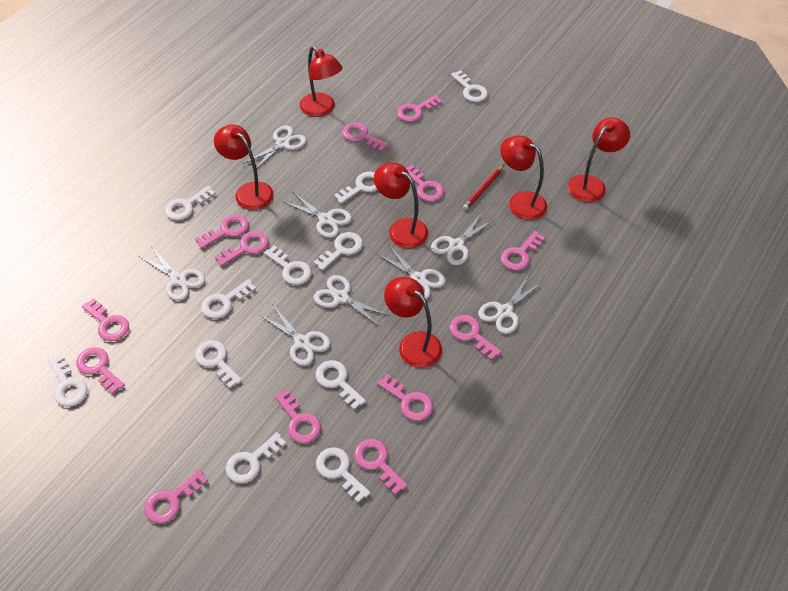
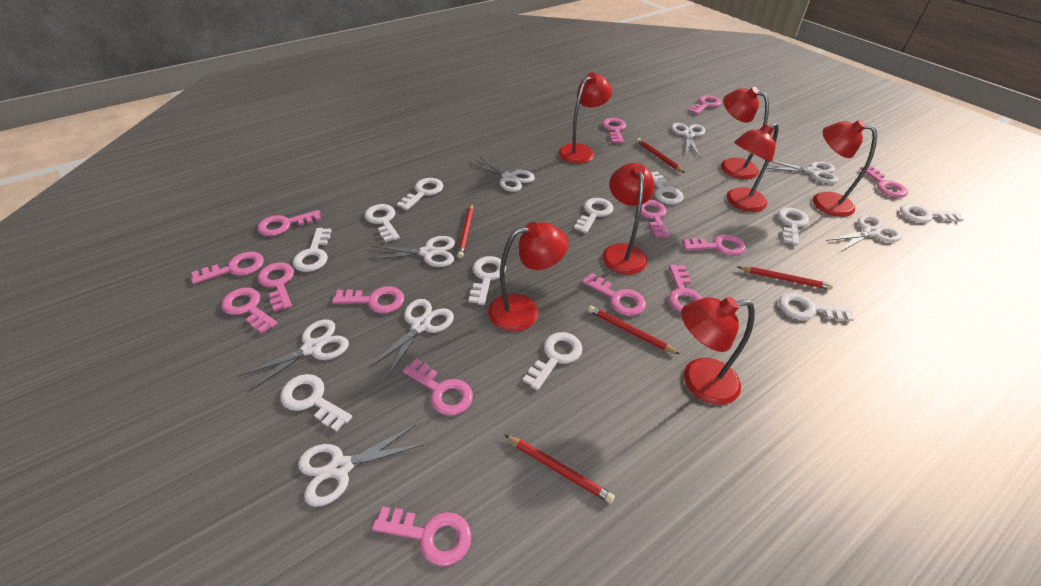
pink key: 13 -> 14
red lamp: 6 -> 7
red pencil: 1 -> 5

